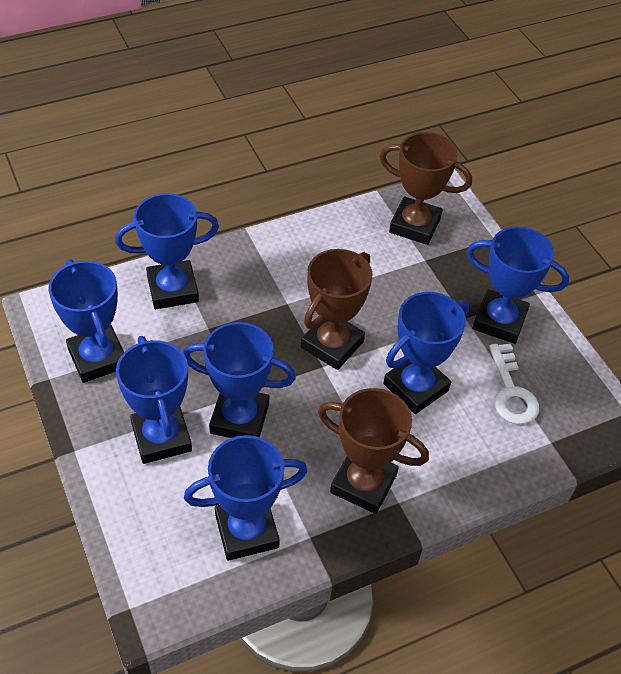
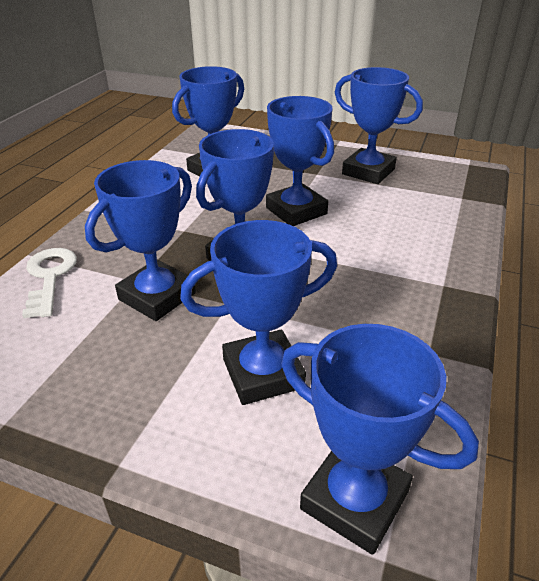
brown trophy: 3 -> 0

